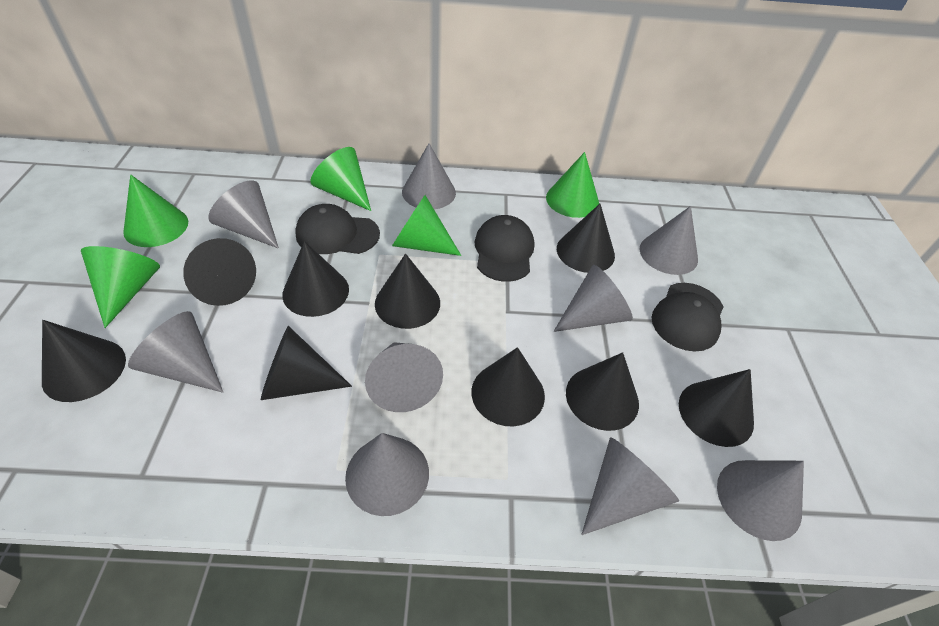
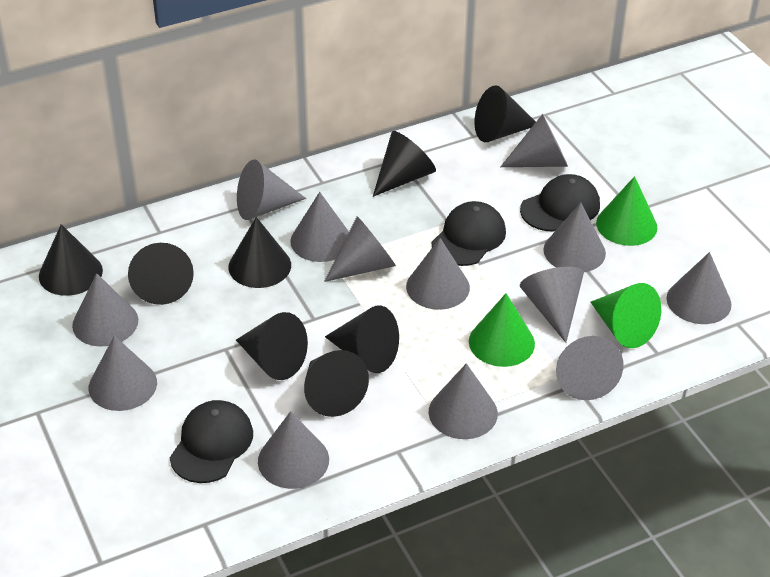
black cone: 9 -> 8
green cone: 5 -> 3
grey cone: 9 -> 13

